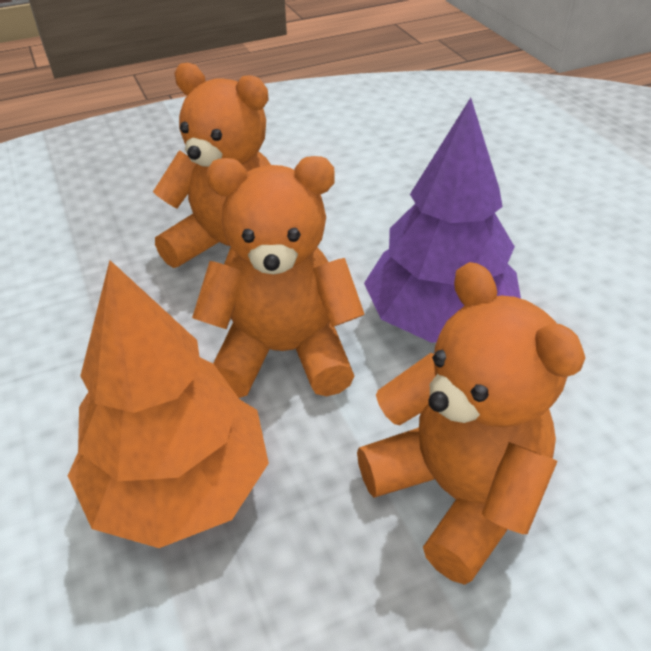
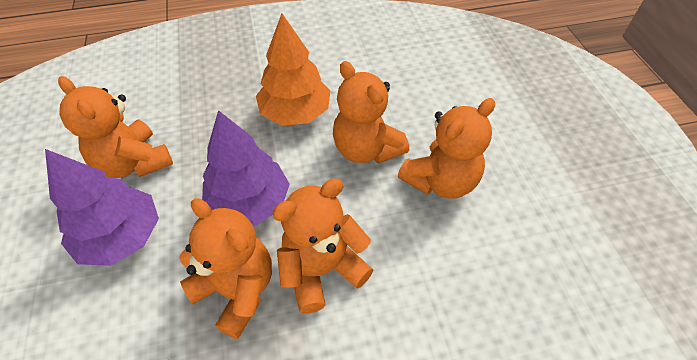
orange teddy bear: 3 -> 5
purple tree: 1 -> 2

